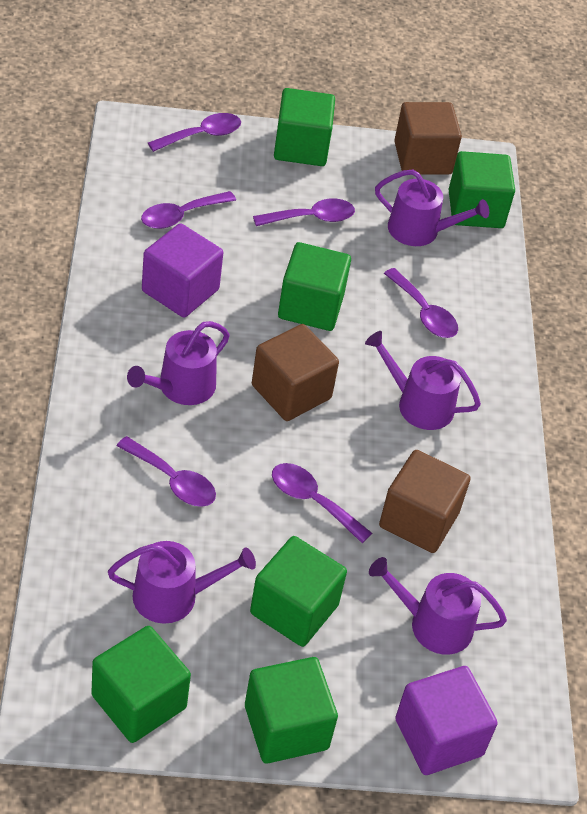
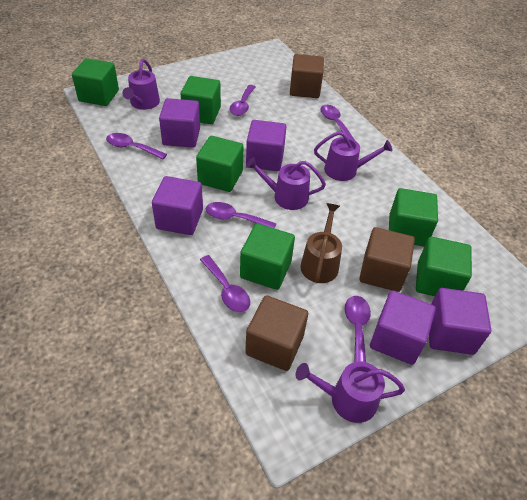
brown watering can: 0 -> 1
purple cube: 2 -> 5
purple watering can: 5 -> 4

